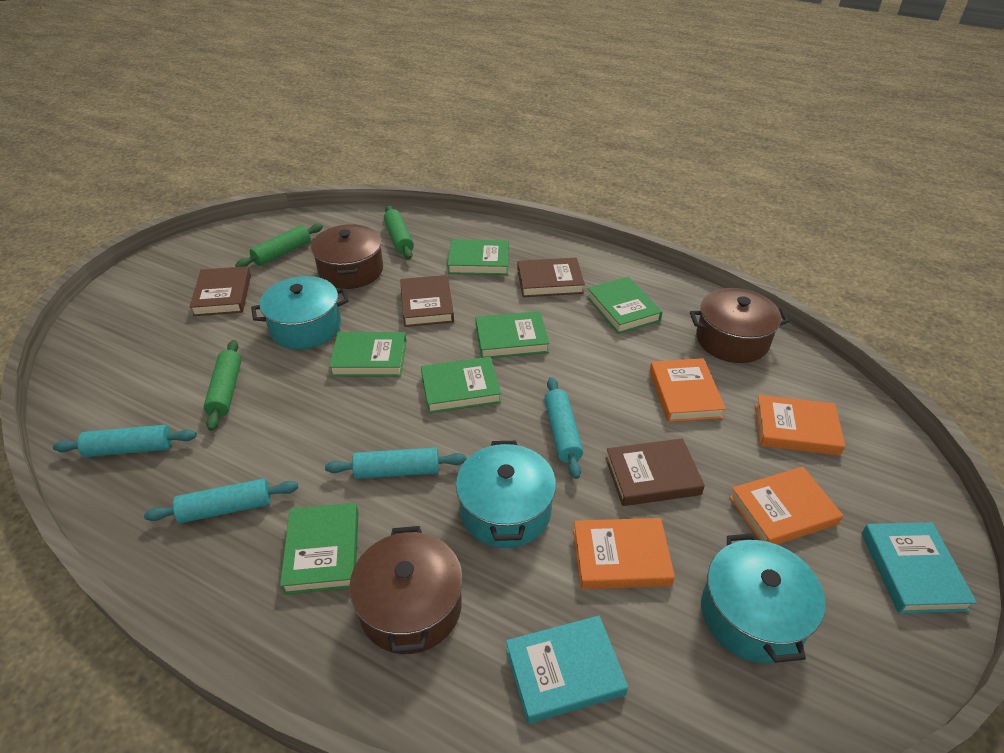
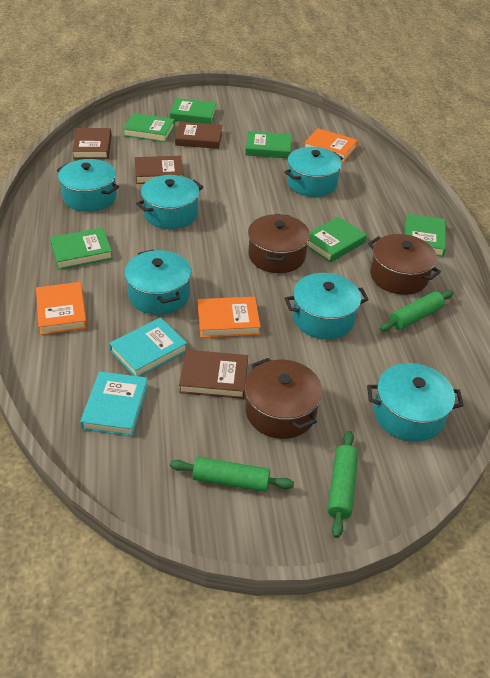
orange book: 4 -> 3
turquoise pot: 3 -> 6
turquoise rolling pin: 4 -> 0

